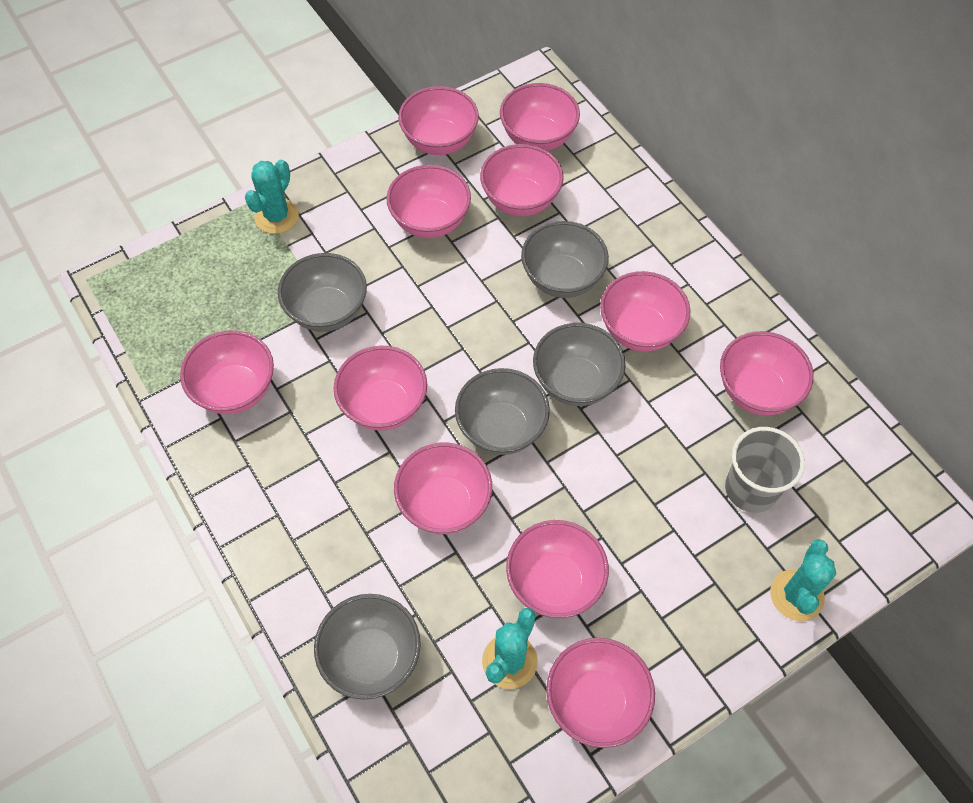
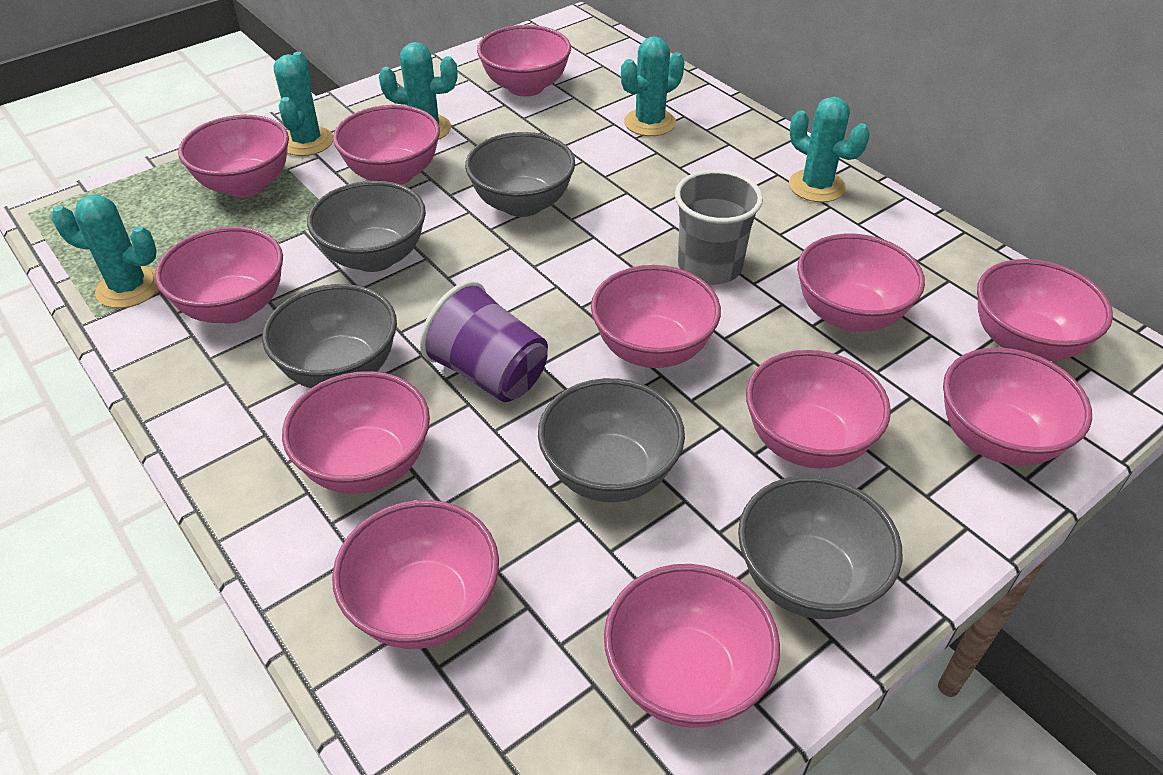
pink bowl: 11 -> 12
purple cup: 0 -> 1
turquoise cactus: 3 -> 5

